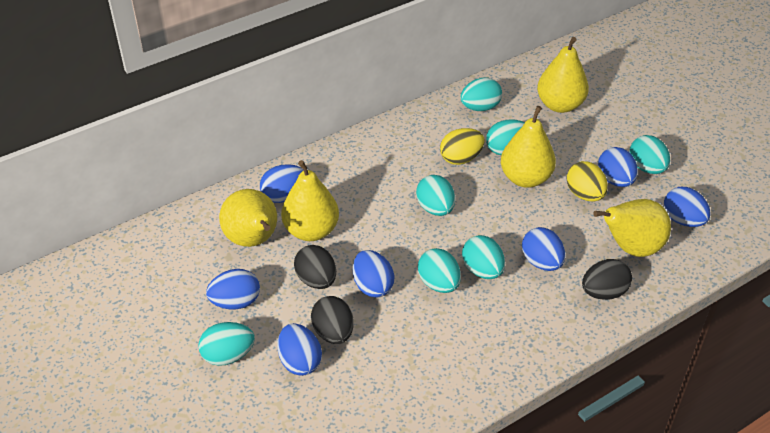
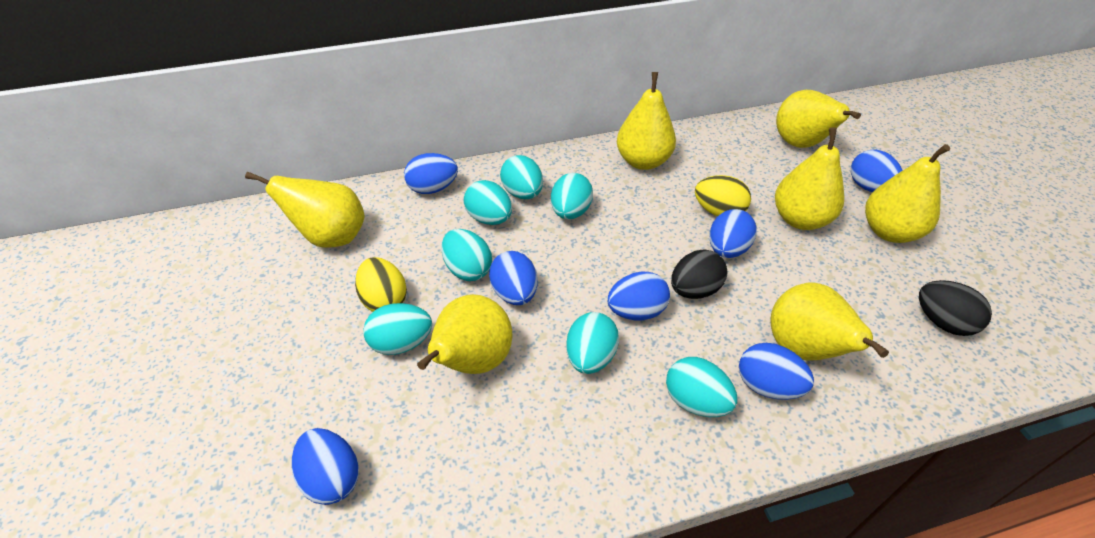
black egg: 3 -> 2
yellow pear: 5 -> 7

